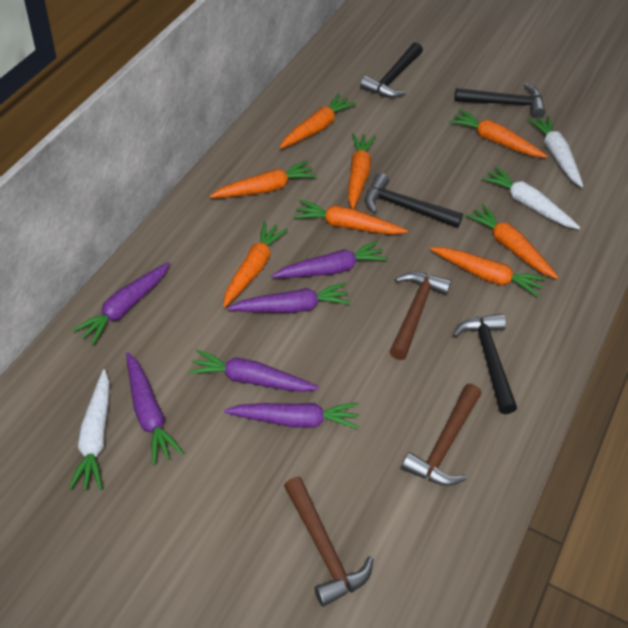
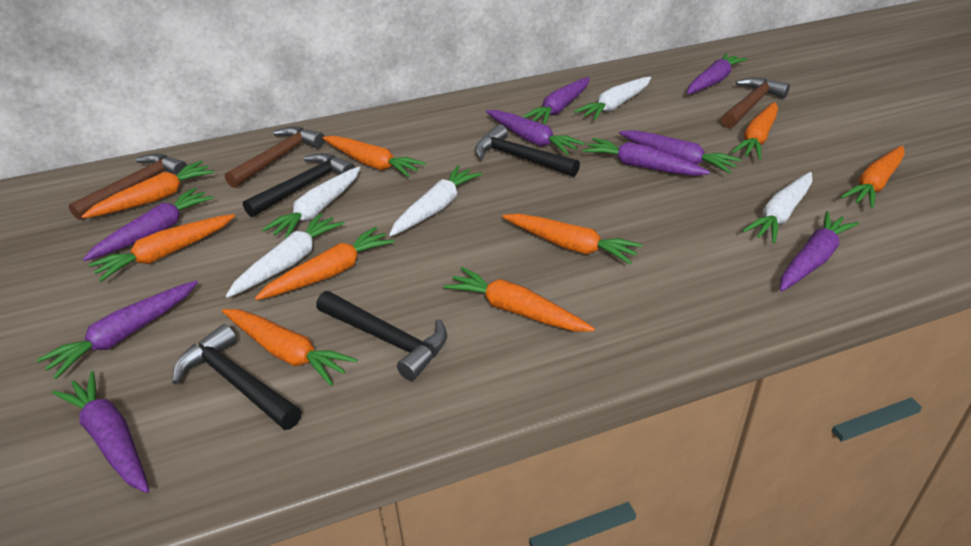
orange carrot: 8 -> 9
purple carrot: 6 -> 9
white carrot: 3 -> 5

